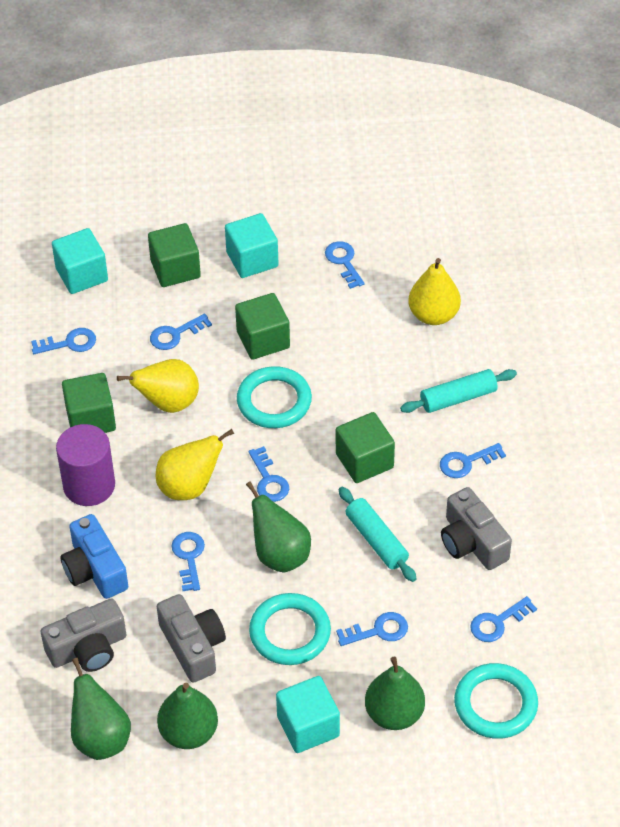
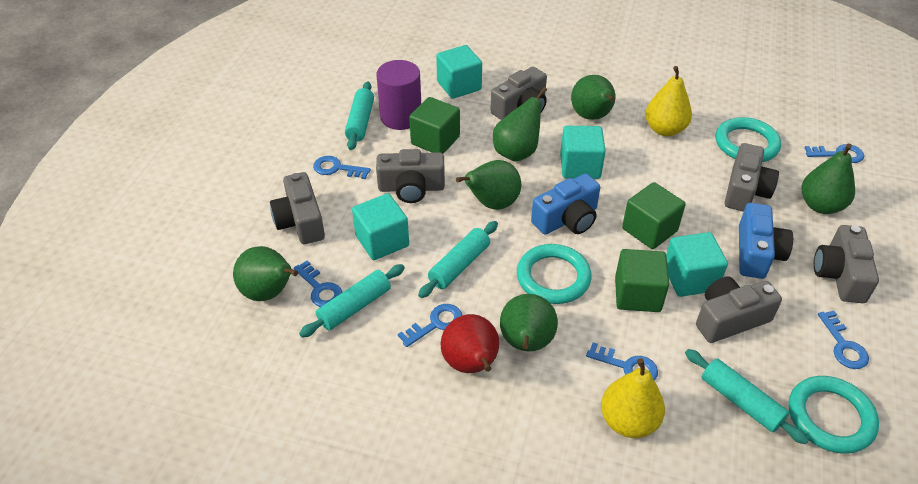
blue camera: 1 -> 2
blue key: 8 -> 6
green cube: 4 -> 3
green pear: 4 -> 6
grey camera: 3 -> 6
red pear: 0 -> 1
turquoise cube: 3 -> 4
turquoise rolling pin: 2 -> 4
yellow pear: 3 -> 2

